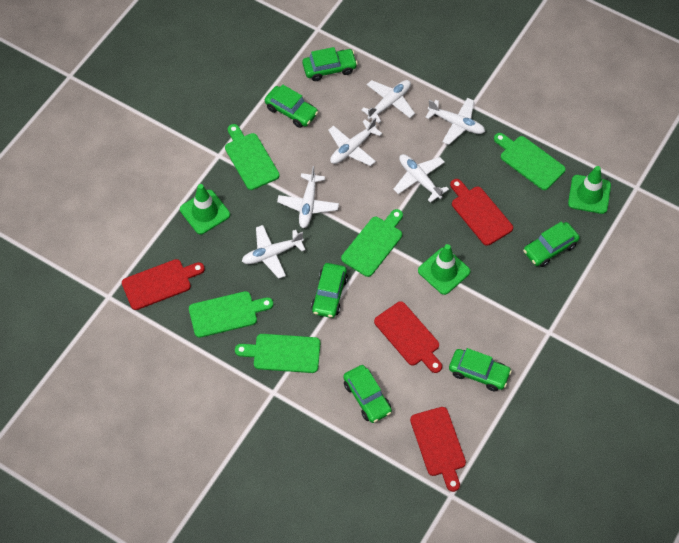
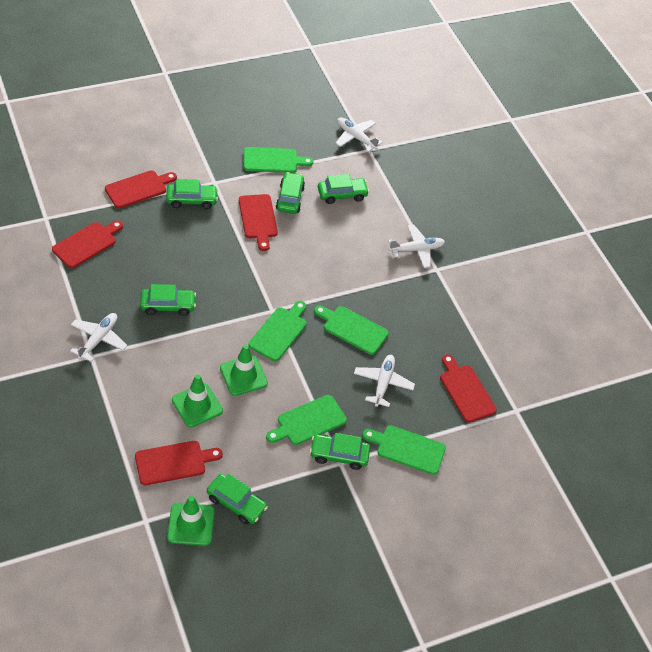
red cutting board: 4 -> 5
white plane: 6 -> 4

